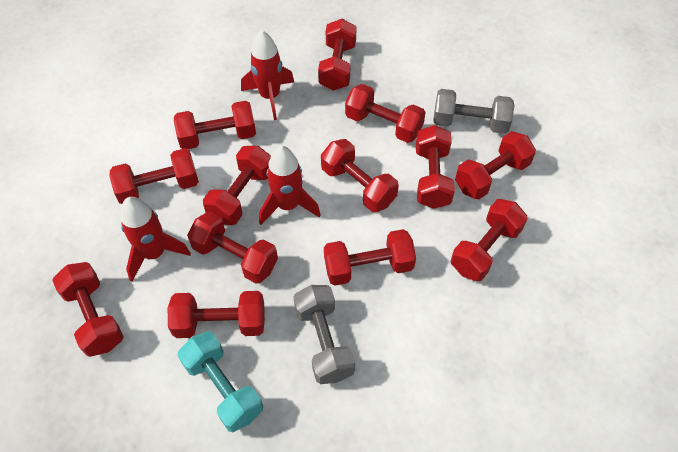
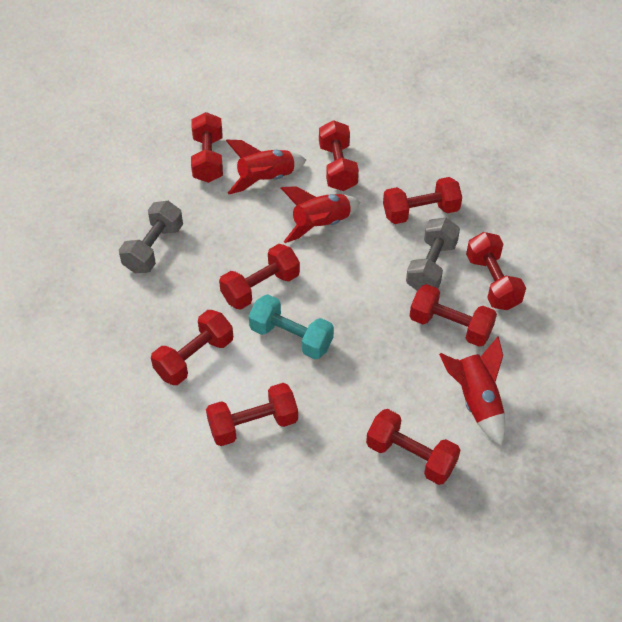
red dumbbell: 13 -> 9

